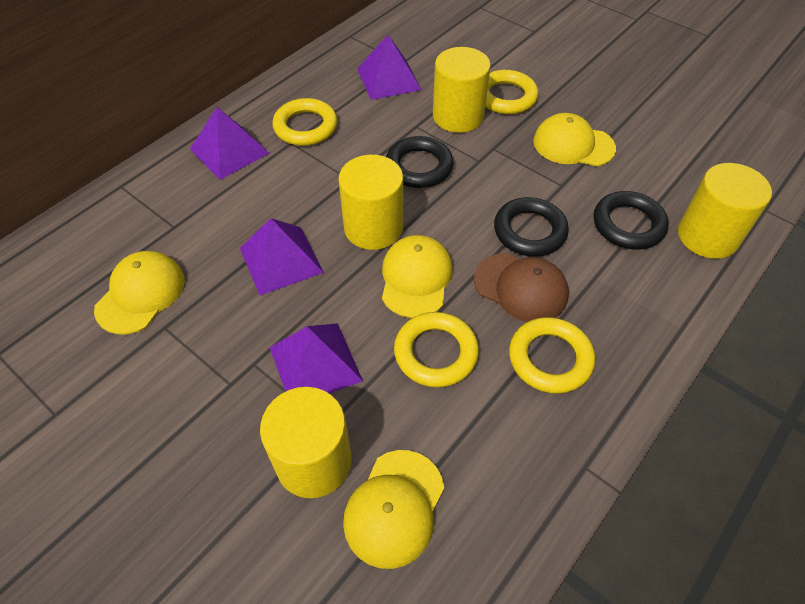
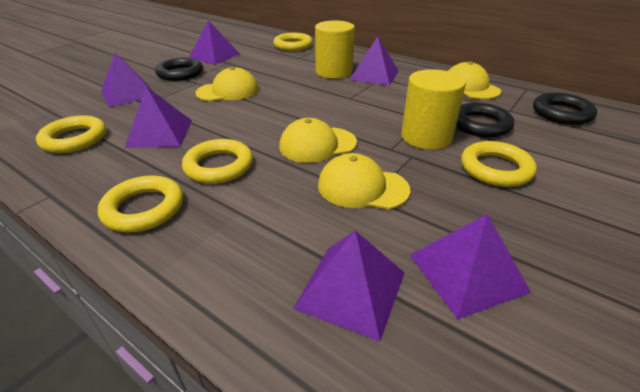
brown cap: 1 -> 0
purple pyramid: 4 -> 6
yellow cylinder: 4 -> 2
yellow ring: 4 -> 5

